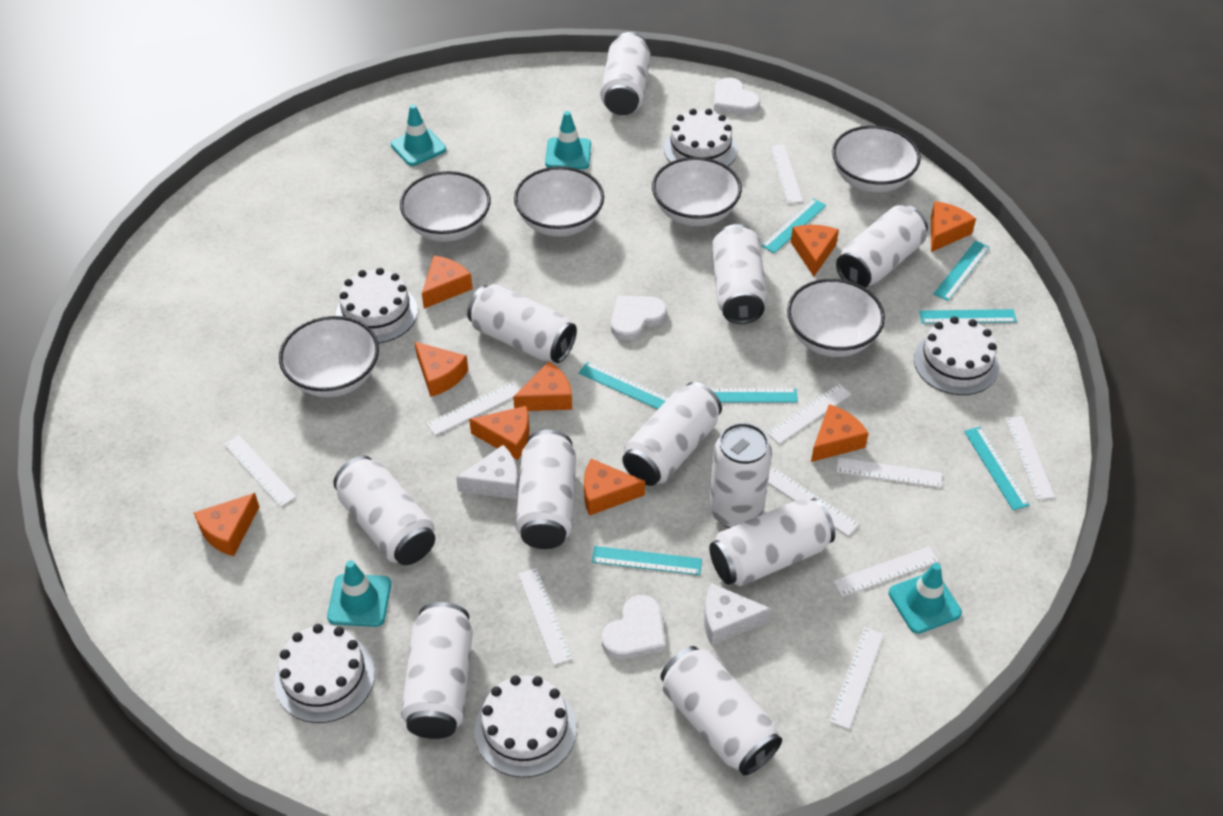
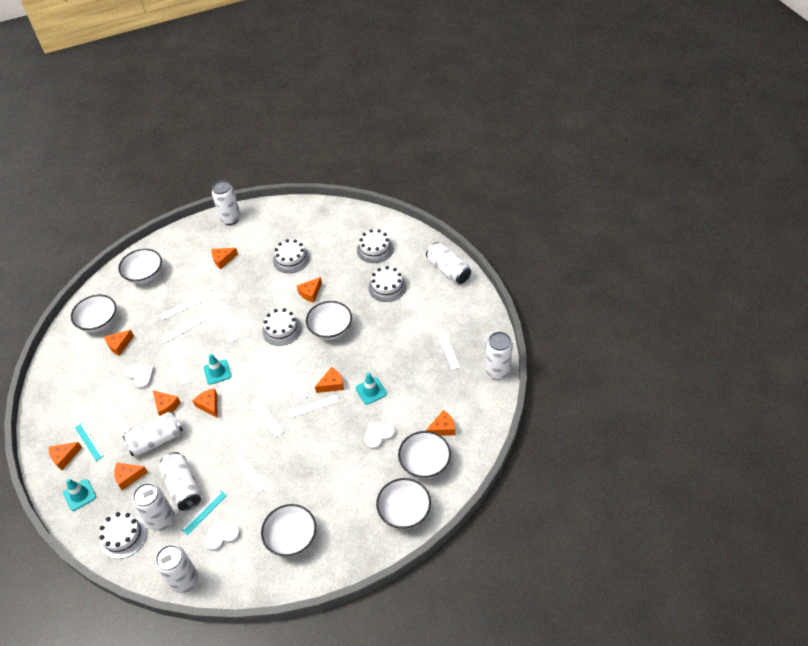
turquoise ruler: 7 -> 2
turquoise traffic cone: 4 -> 3
white can: 11 -> 7
white cheese: 2 -> 0

